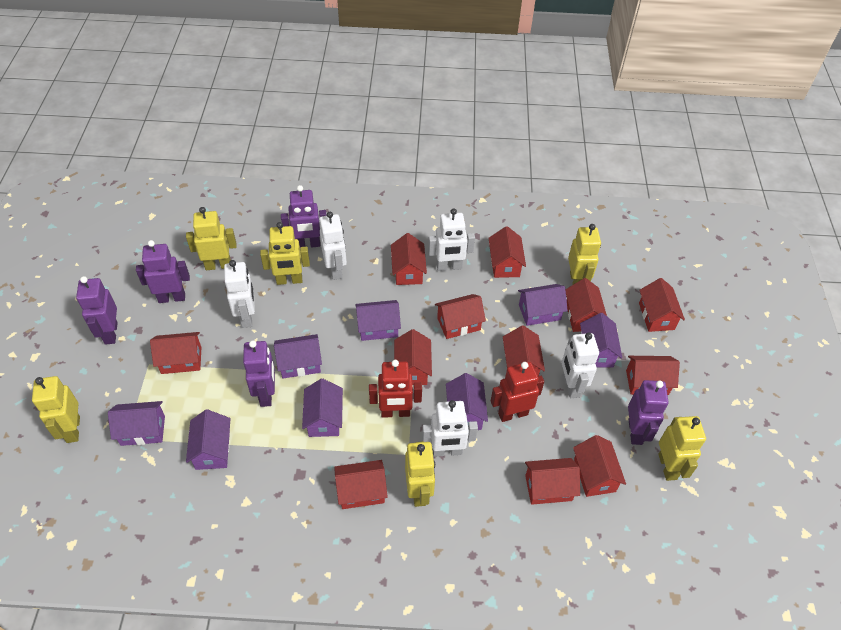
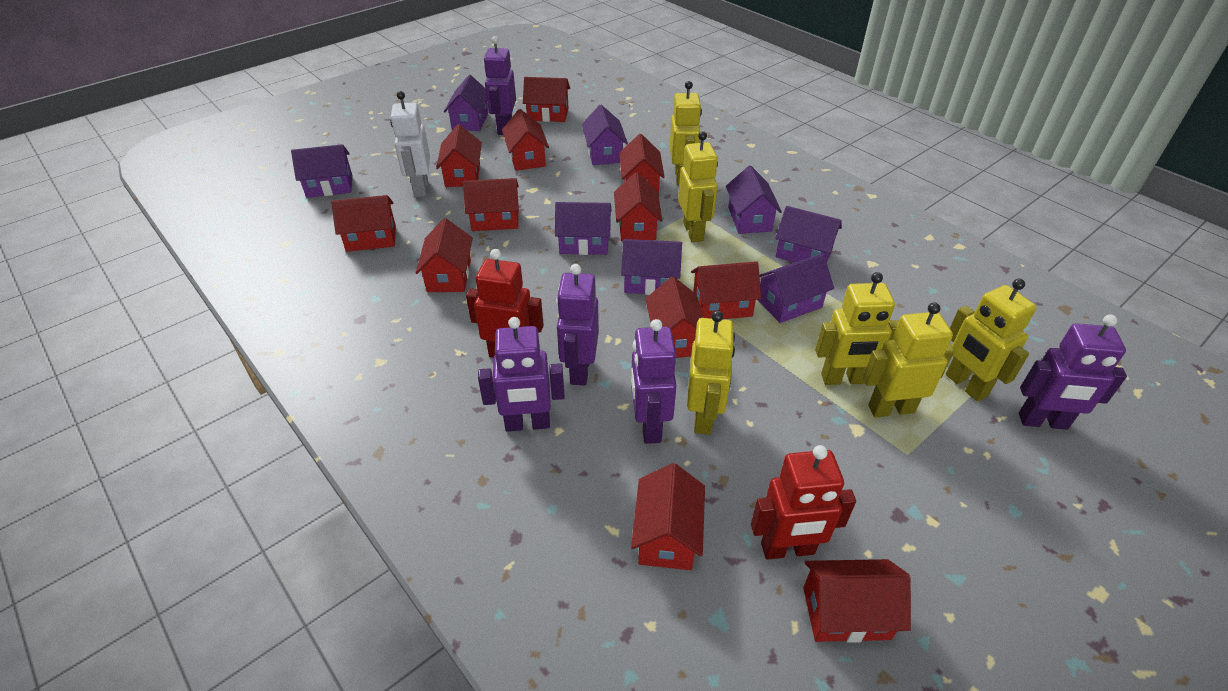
white robot: 5 -> 1

